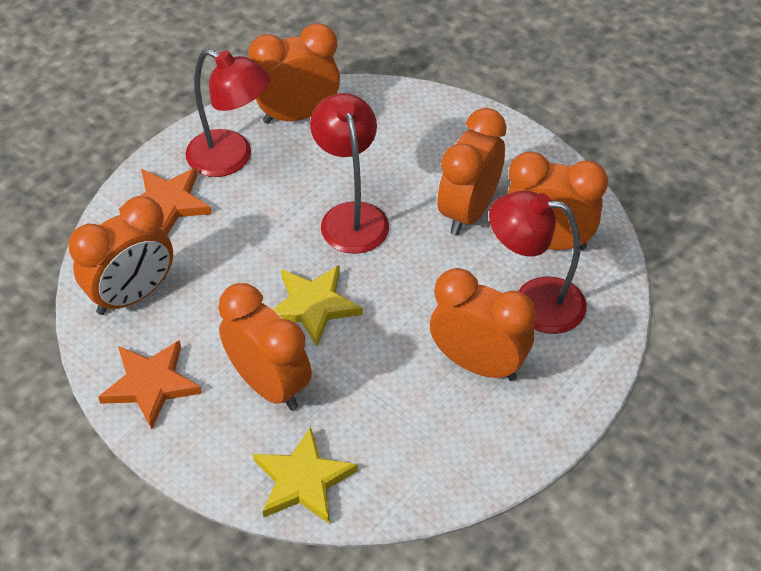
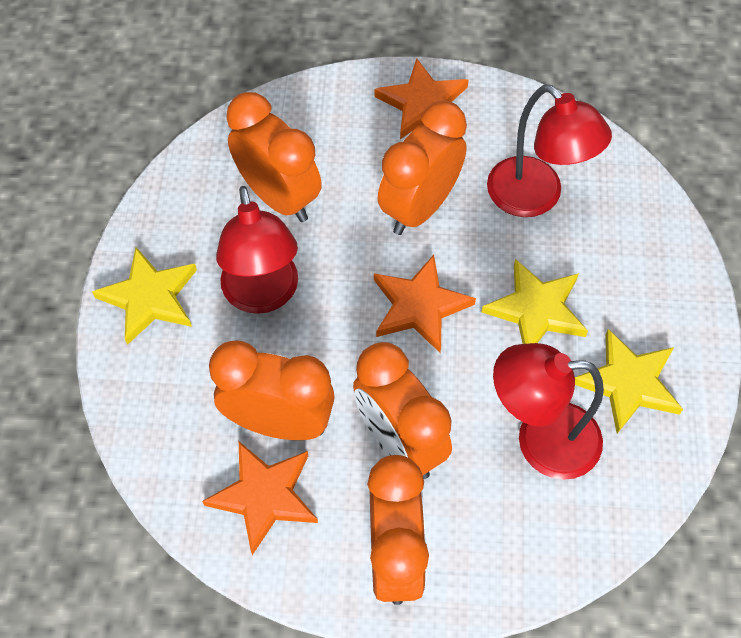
orange clock: 6 -> 5
orange star: 2 -> 3
yellow star: 2 -> 3

